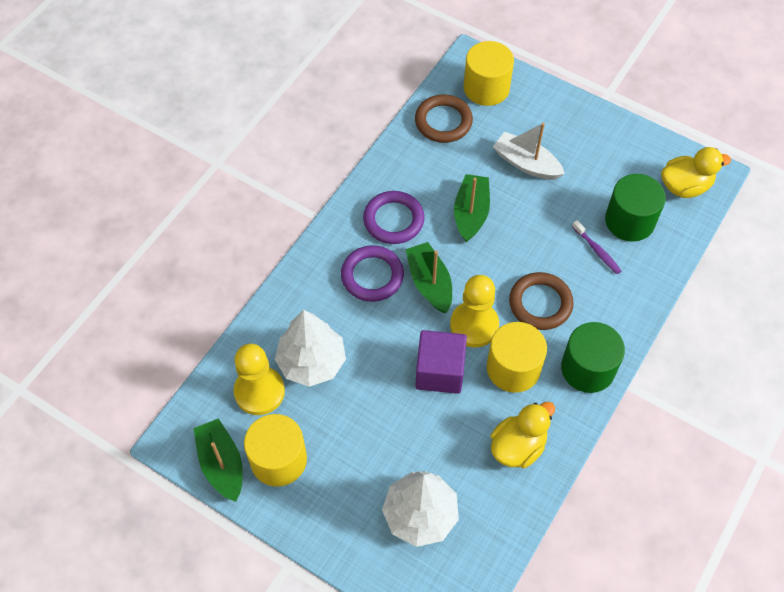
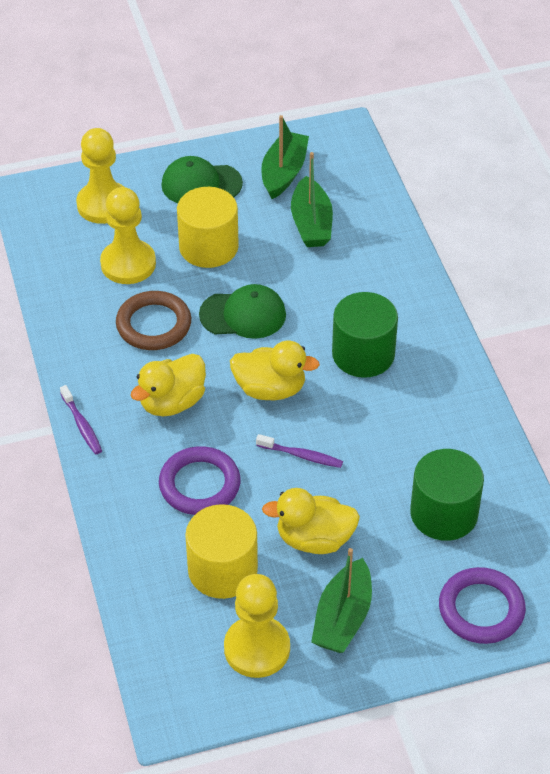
brown ring: 2 -> 1
green cap: 0 -> 2
purple cube: 1 -> 0
purple toothbrush: 1 -> 2
white boat: 1 -> 0
white tree: 2 -> 0
yellow cylinder: 3 -> 2
yellow duck: 2 -> 3
yellow pawn: 2 -> 3

